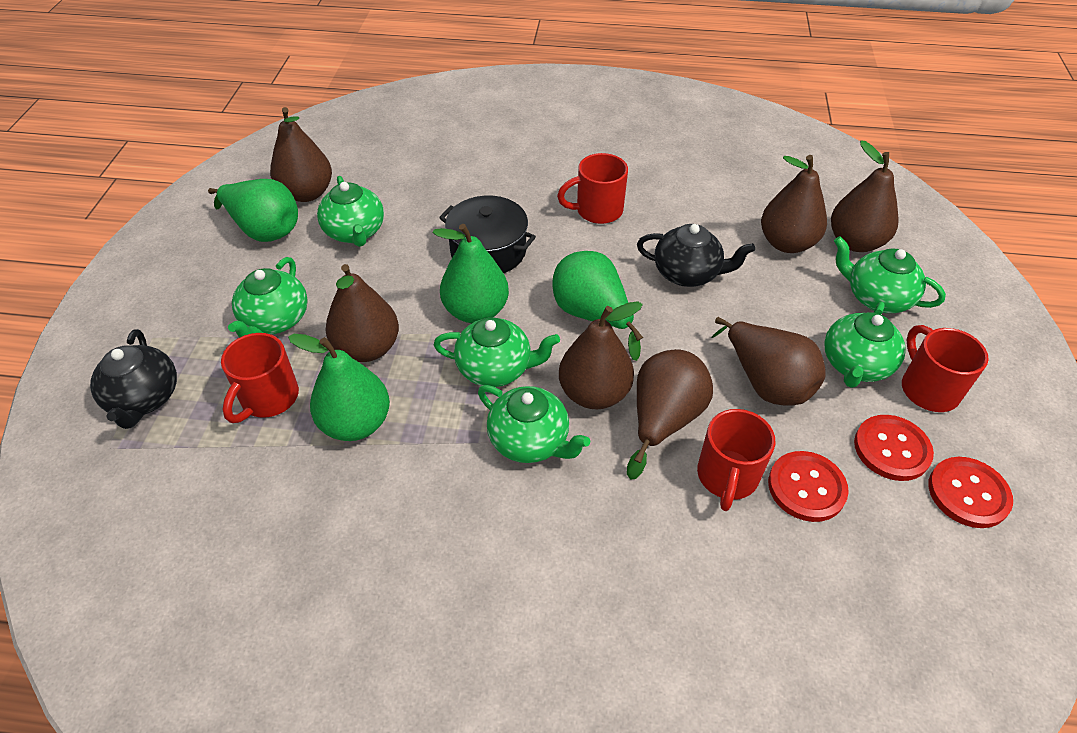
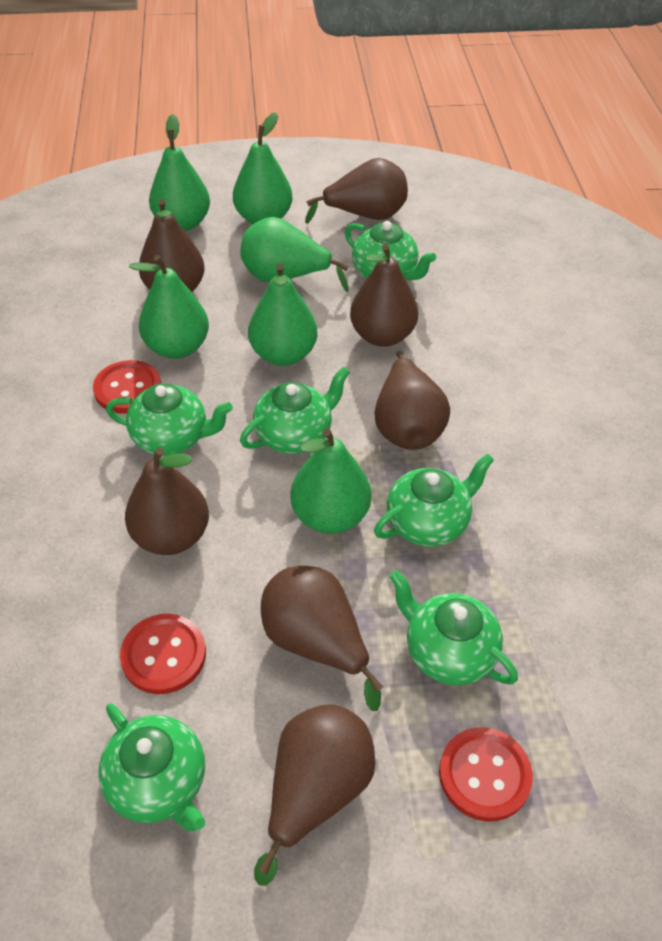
black pot: 1 -> 0
black teapot: 2 -> 0
green pear: 4 -> 6
red mug: 4 -> 0

